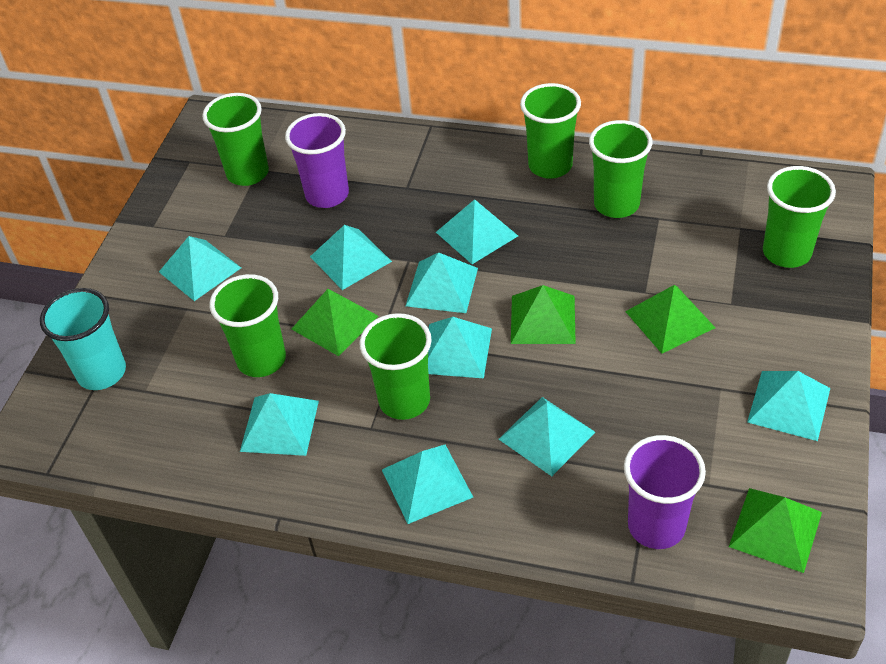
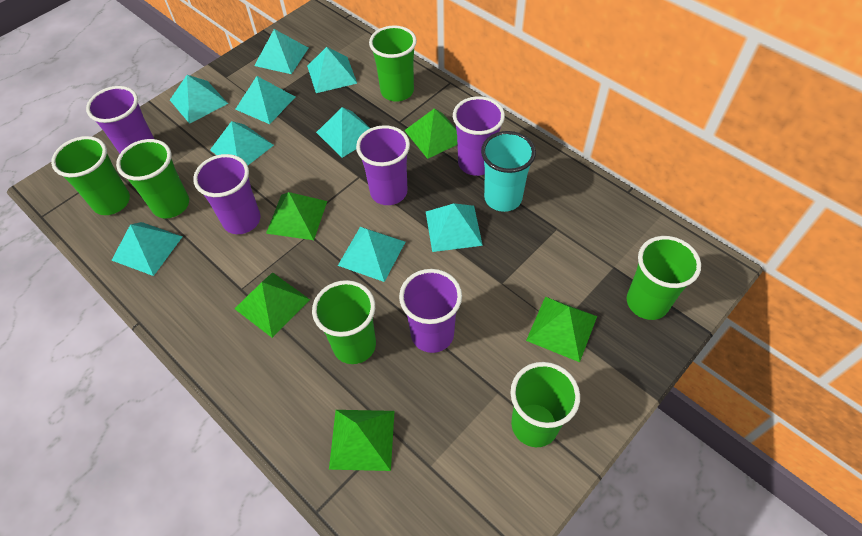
green pyramid: 4 -> 5
purple cup: 2 -> 5

